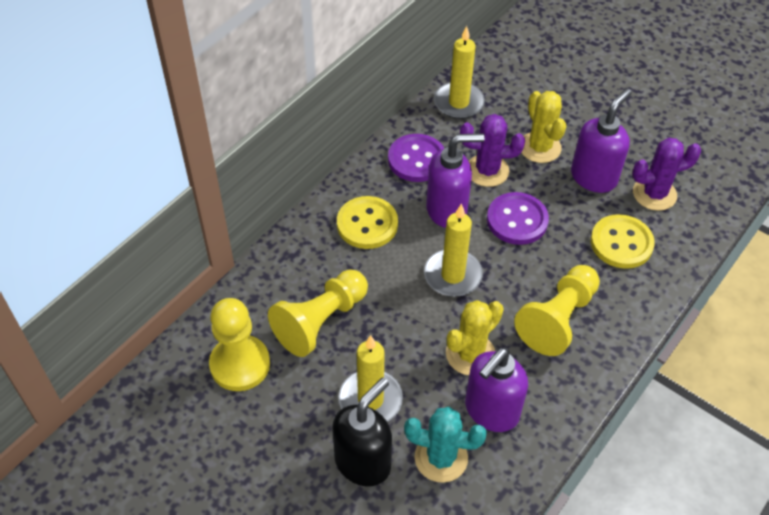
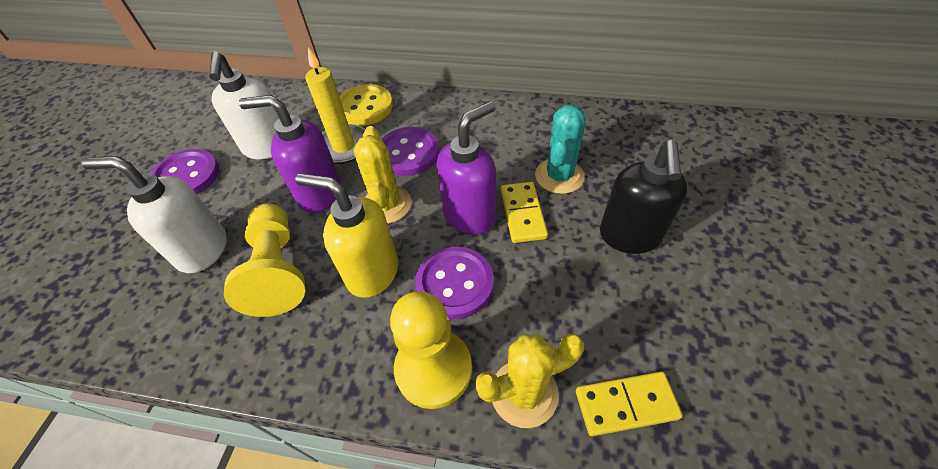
purple button: 2 -> 3
purple cactus: 2 -> 0
purple soap dispenser: 3 -> 2
white soap dispenser: 0 -> 2
yellow button: 2 -> 1
yellow candle: 3 -> 1
yellow domino: 0 -> 2
yellow pawn: 3 -> 2
yellow soap dispenser: 0 -> 1

